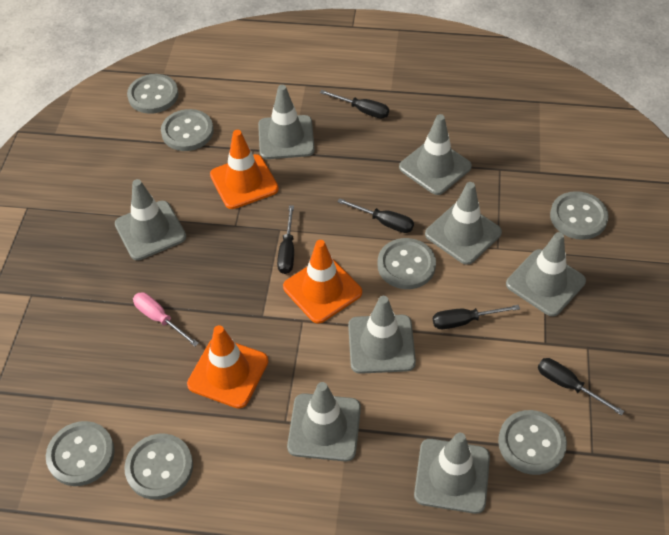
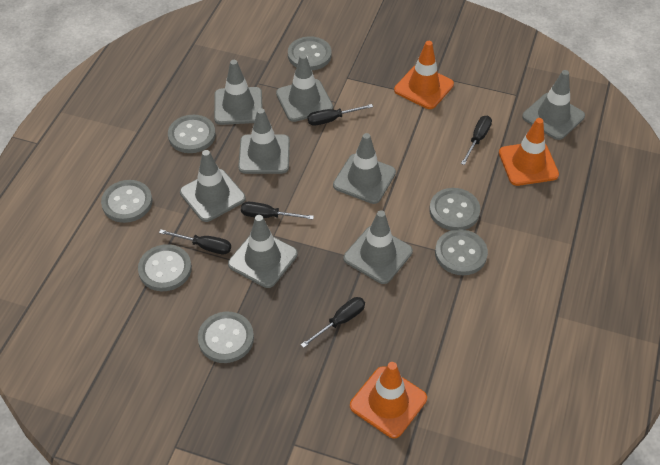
pink screwdriver: 1 -> 0

